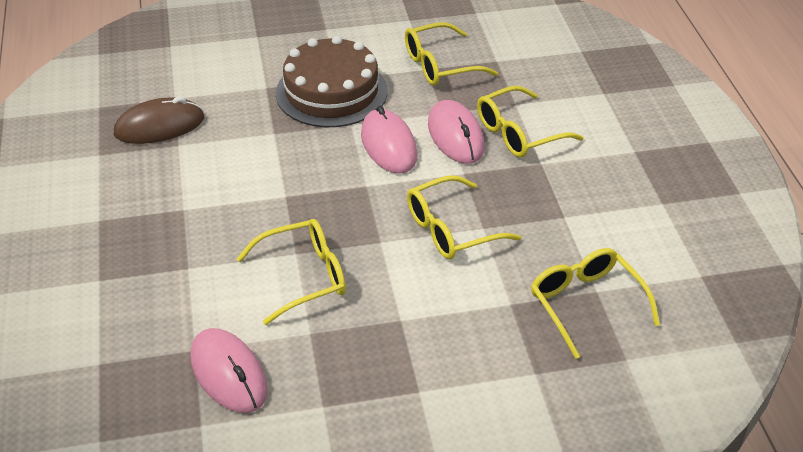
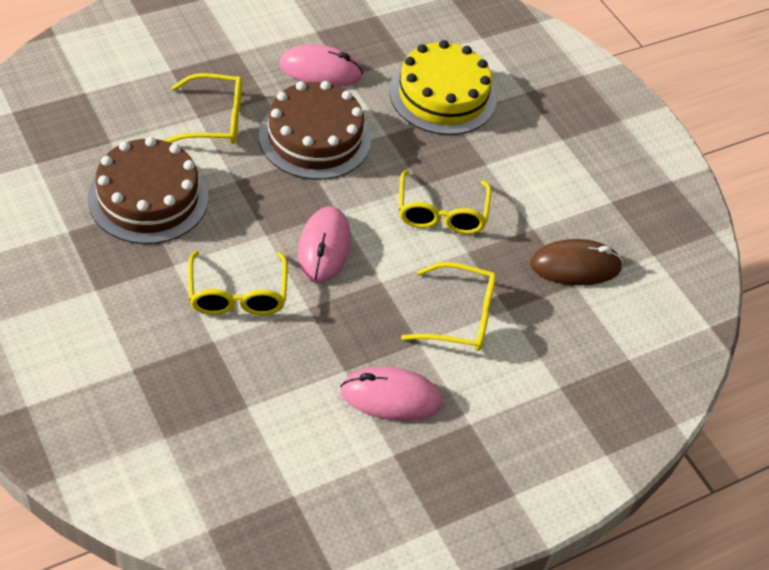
brown cake: 1 -> 2
yellow cake: 0 -> 1
yellow glasses: 5 -> 4

